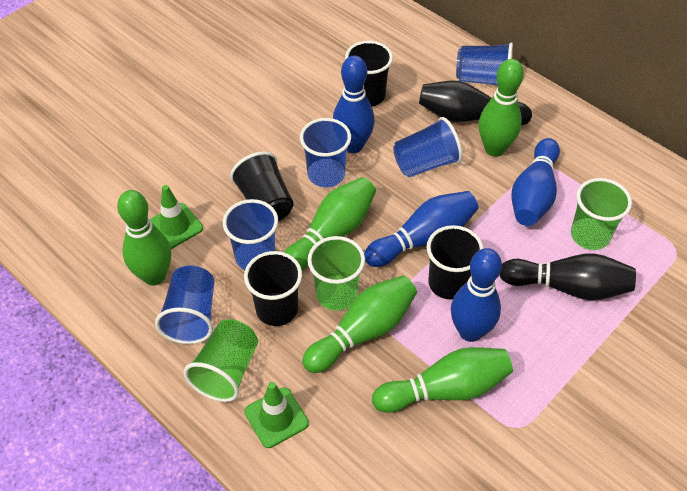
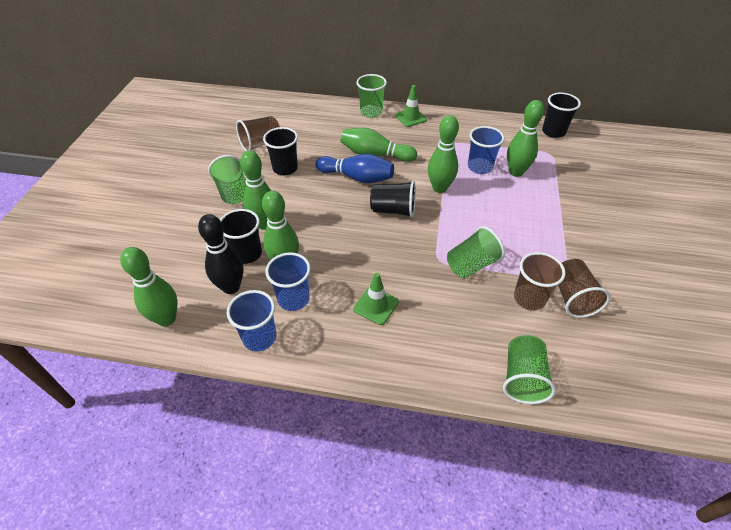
black bowling pin: 2 -> 1
blue bowling pin: 4 -> 1
blue cup: 5 -> 3
brown cup: 0 -> 3
green bowling pin: 5 -> 6
green cup: 3 -> 4

